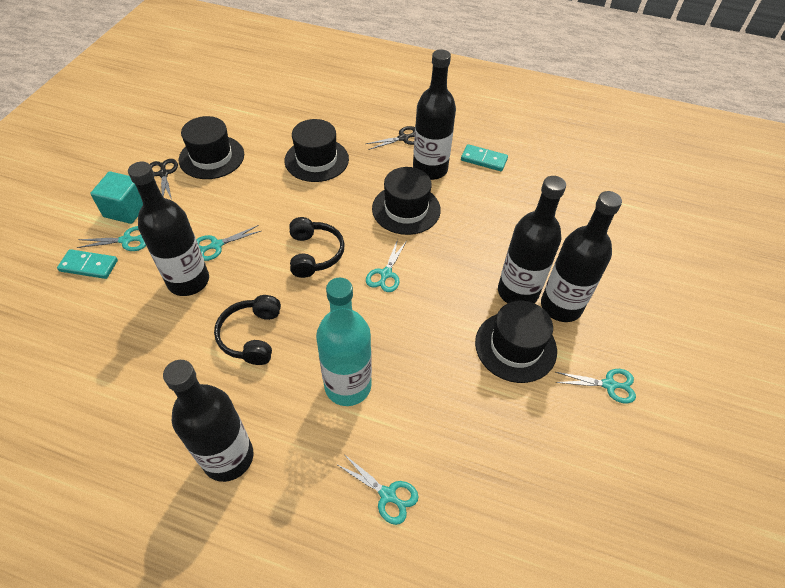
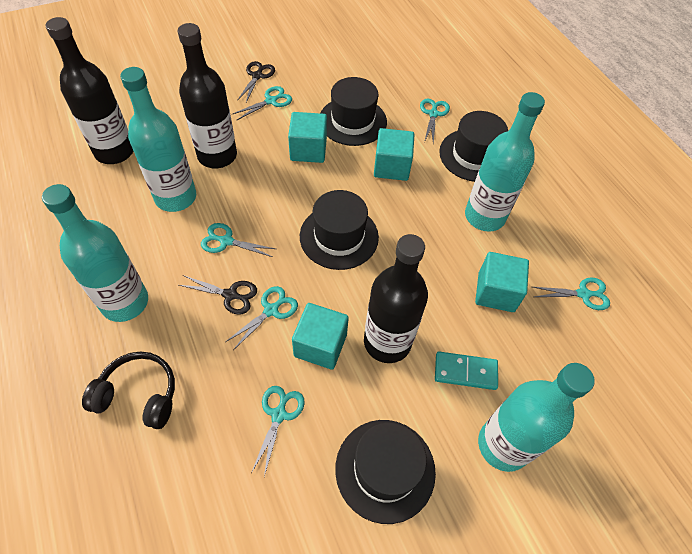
black bottle: 5 -> 3
black headphones: 2 -> 1
turquoise bottle: 1 -> 4
turquoise cube: 1 -> 4
turquoise domino: 2 -> 1
turquoise scissors: 5 -> 6

